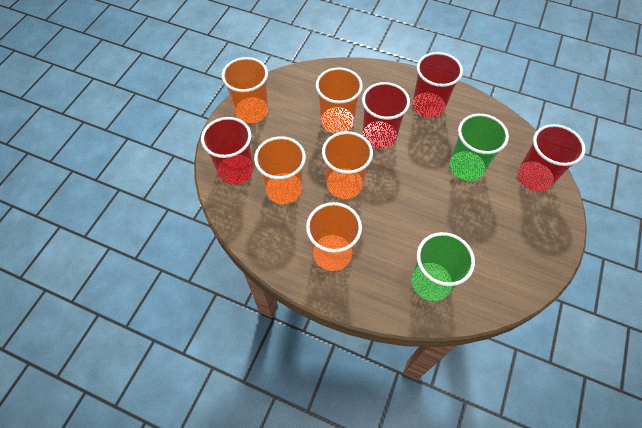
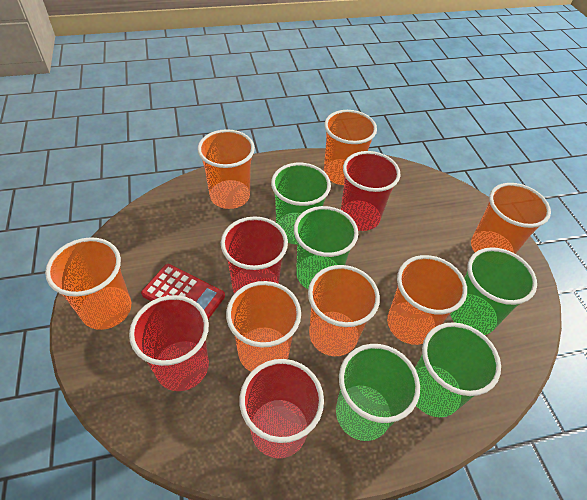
green cup: 2 -> 5
orange cup: 5 -> 7
red calculator: 0 -> 1

